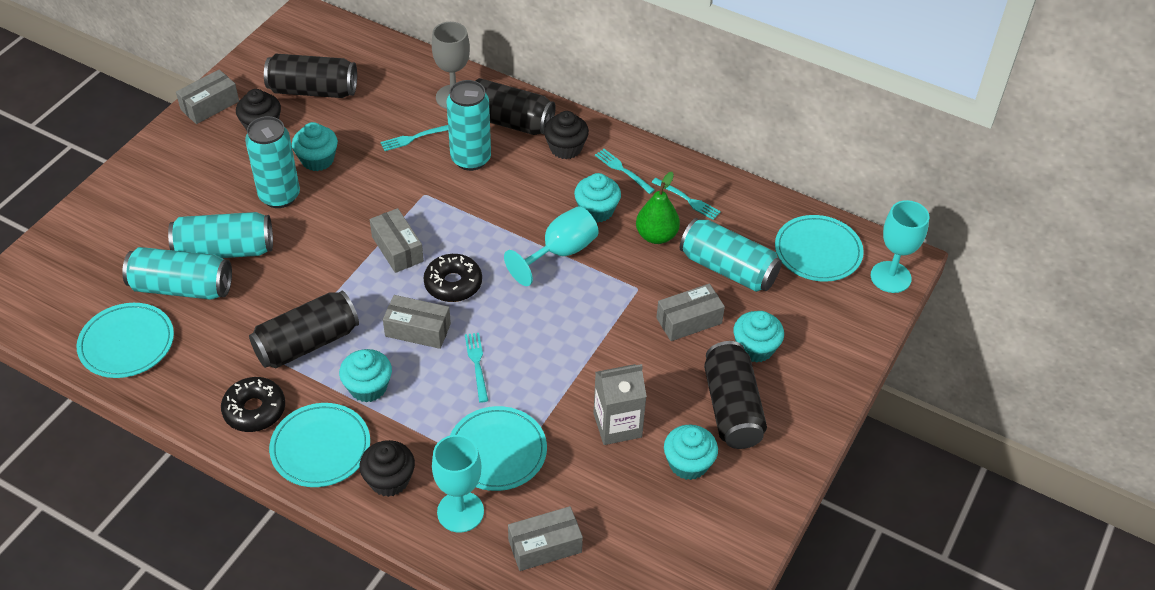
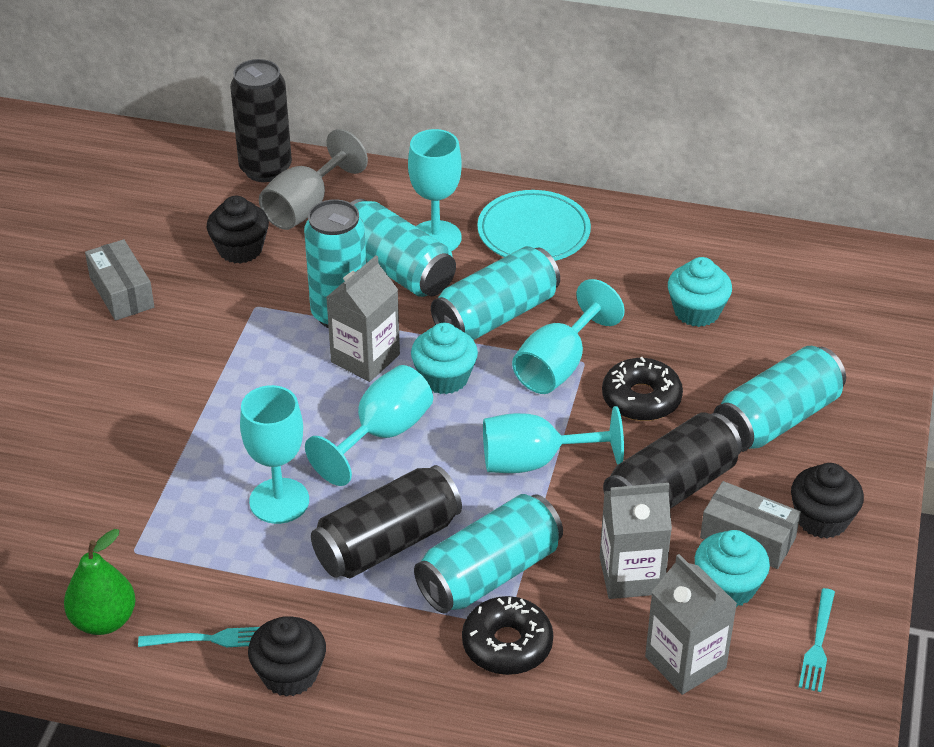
black can: 4 -> 3
grey box: 5 -> 2
grey carton: 1 -> 3
turquoise cupcake: 5 -> 3
turquoise fork: 4 -> 2
turquoise goblet: 3 -> 5
turquoise plate: 4 -> 1

